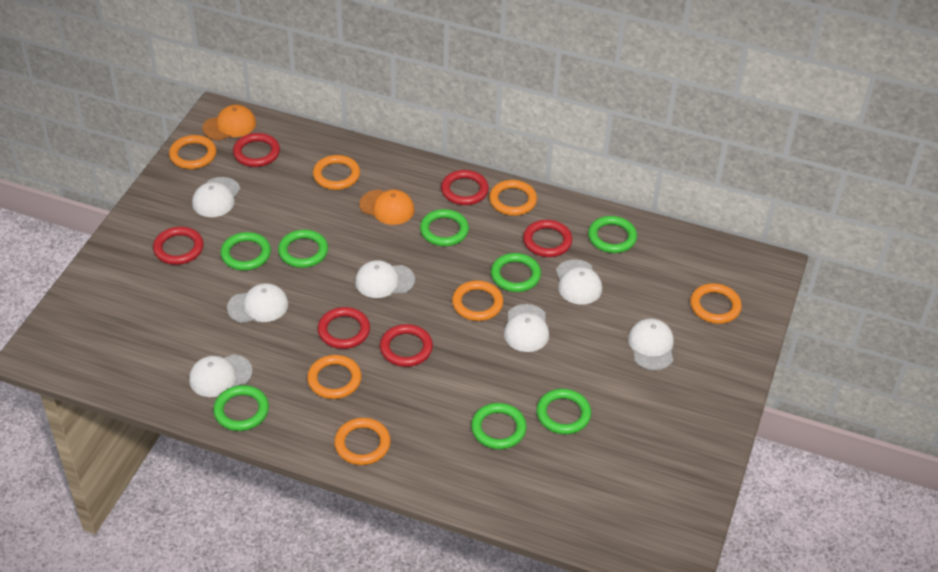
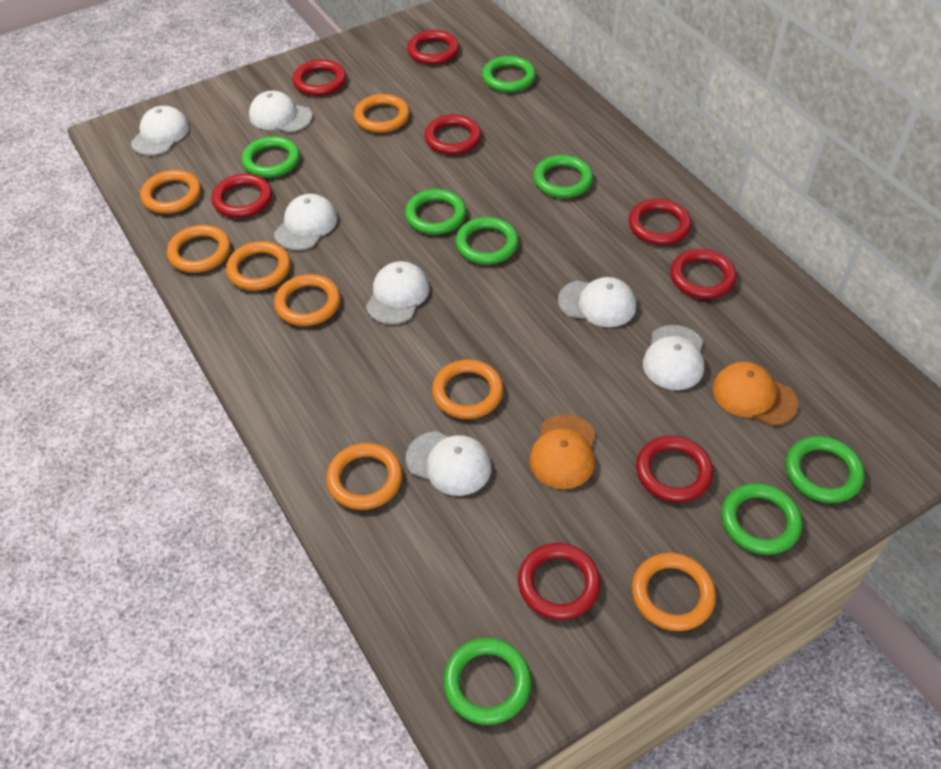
orange ring: 7 -> 8
red ring: 6 -> 8

